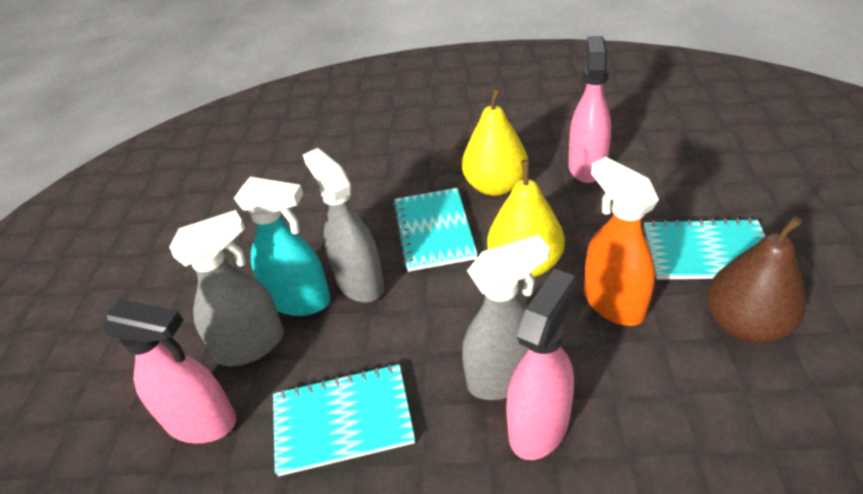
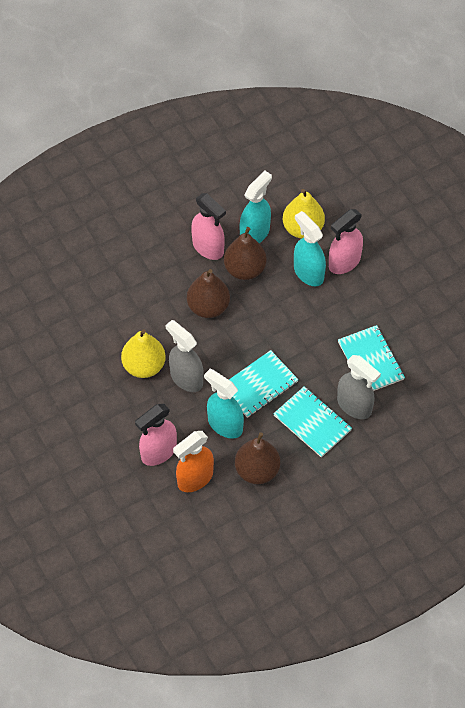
brown pear: 1 -> 3
grey spray bottle: 3 -> 2
turquoise spray bottle: 1 -> 3

